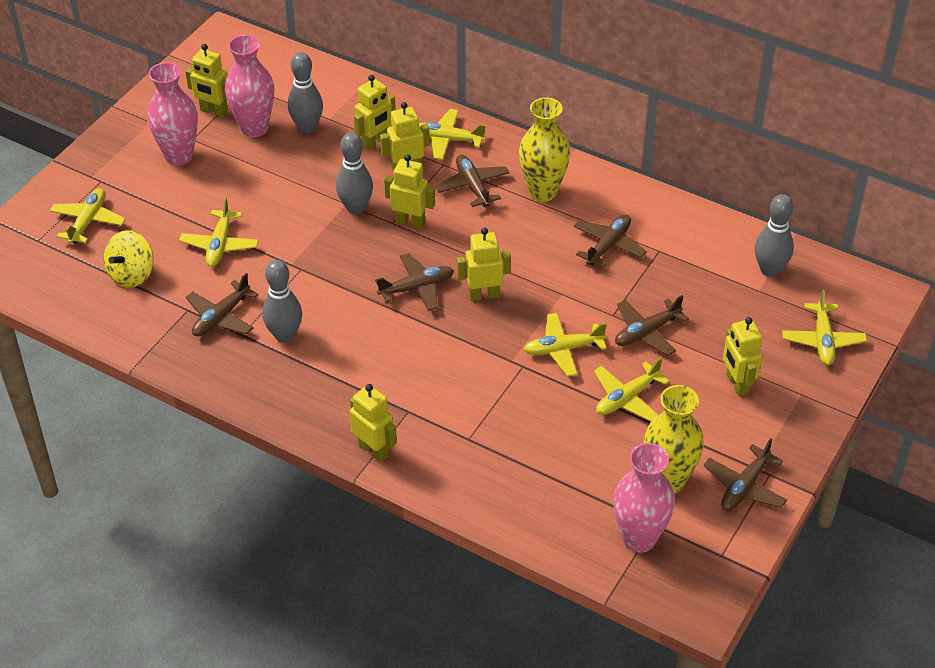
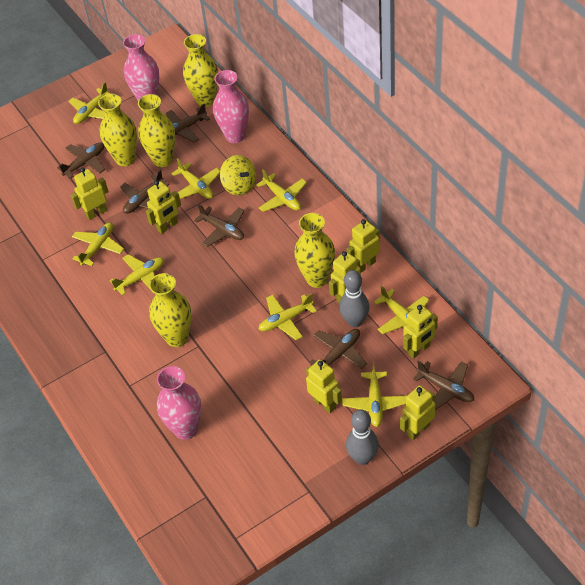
grey bowling pin: 4 -> 2
yellow plane: 6 -> 8
yellow vase: 2 -> 5

